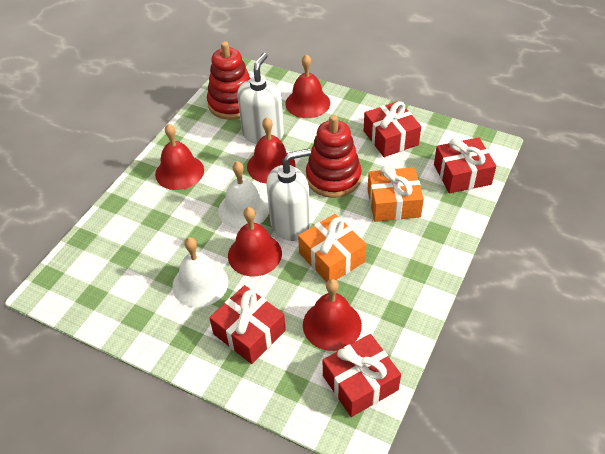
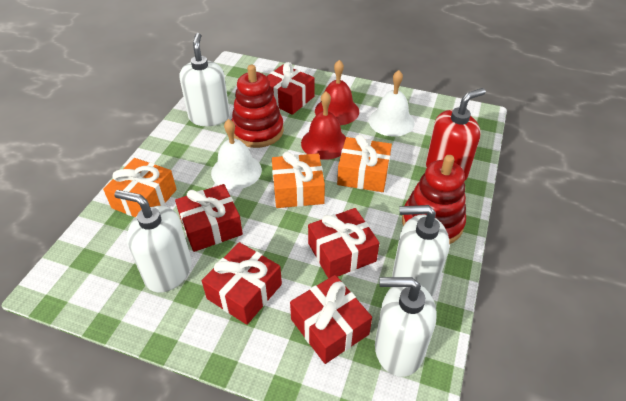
orange gift: 2 -> 3
red bell: 5 -> 2
red gift: 4 -> 5
red soap dispenser: 0 -> 1
white soap dispenser: 2 -> 4

